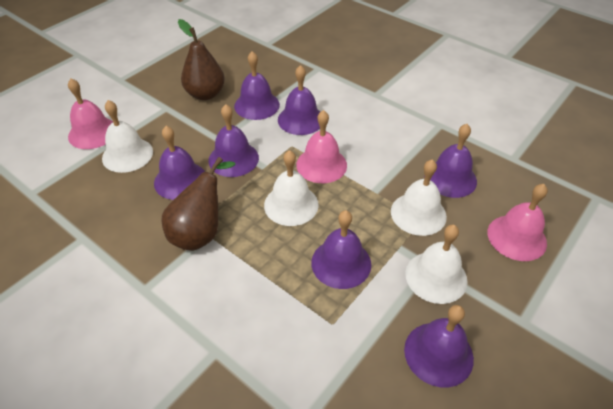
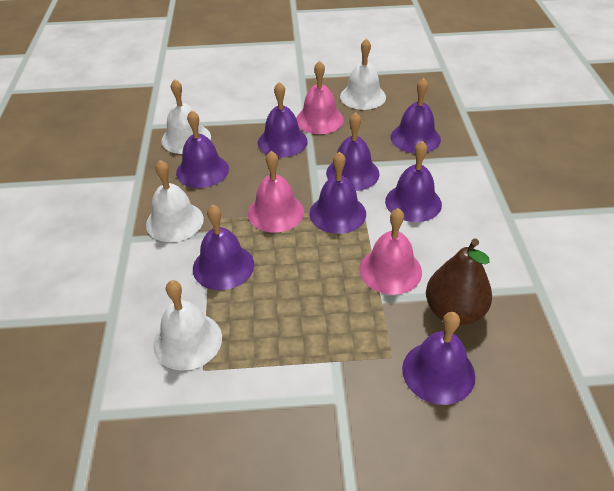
brown pear: 2 -> 1
purple bell: 7 -> 8

